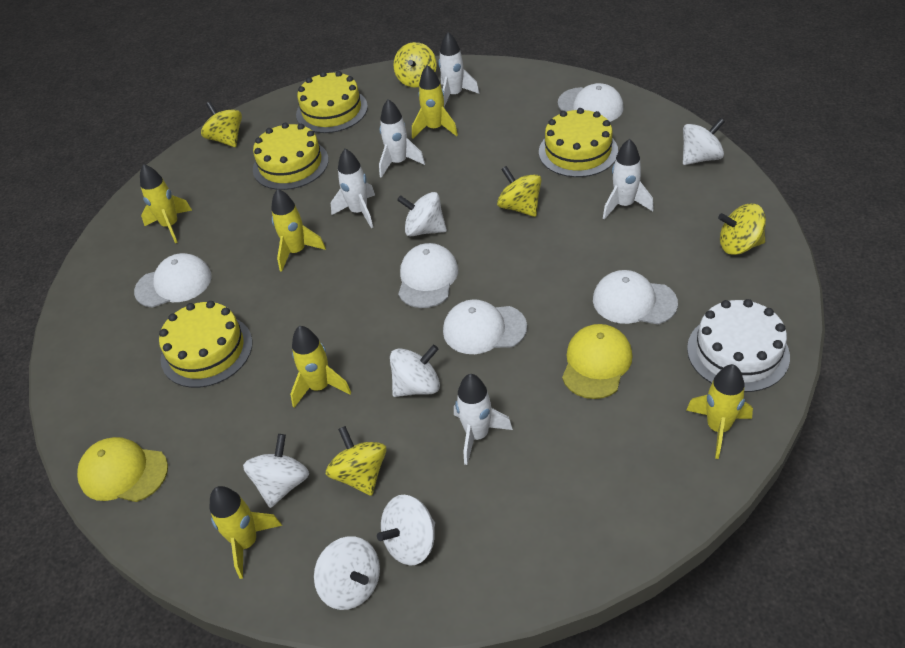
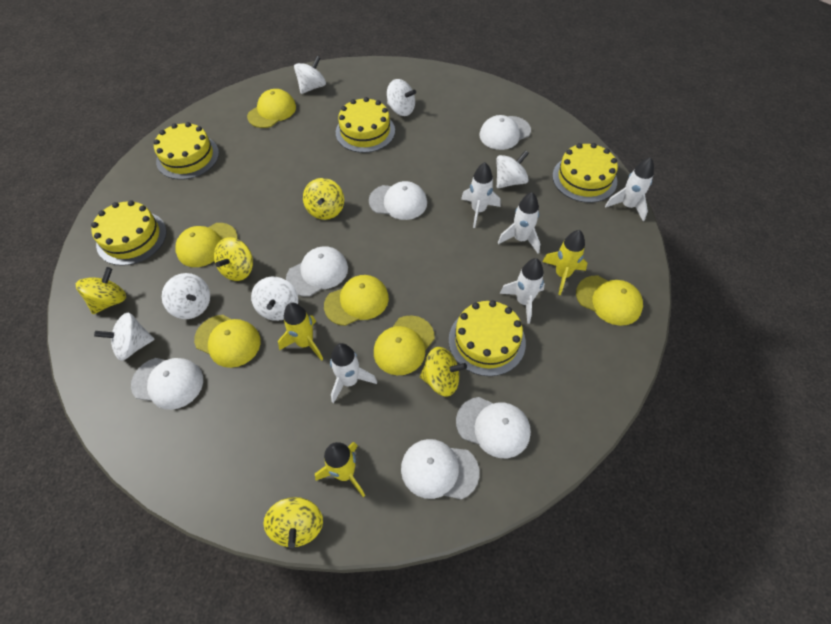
white cake: 1 -> 0
white cap: 5 -> 6
yellow cake: 4 -> 5
yellow cap: 2 -> 6
yellow rocket: 6 -> 3

